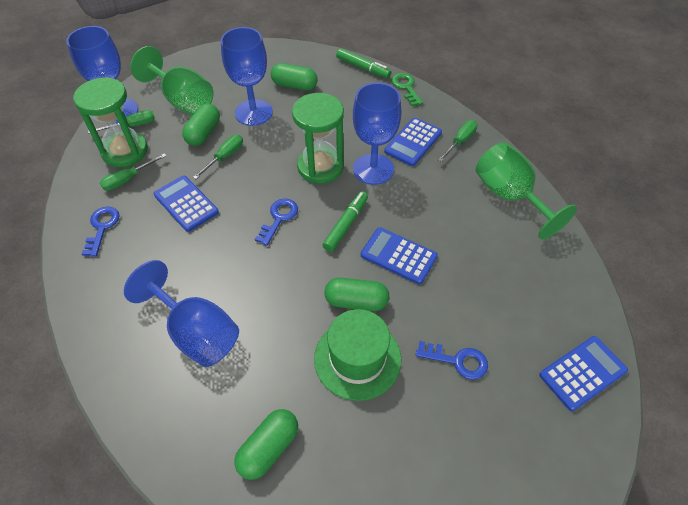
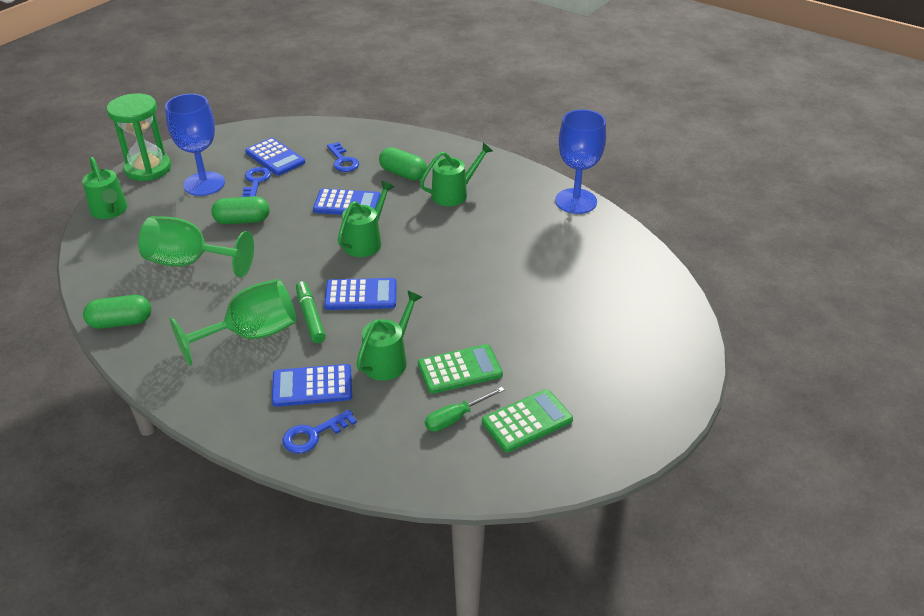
blue goblet: 4 -> 2
green calculator: 0 -> 2
green capsule: 4 -> 3
green hat: 1 -> 0
green hourglass: 2 -> 1
green key: 1 -> 0
green marker: 2 -> 1
green screwdriver: 4 -> 1
green watering can: 0 -> 4

